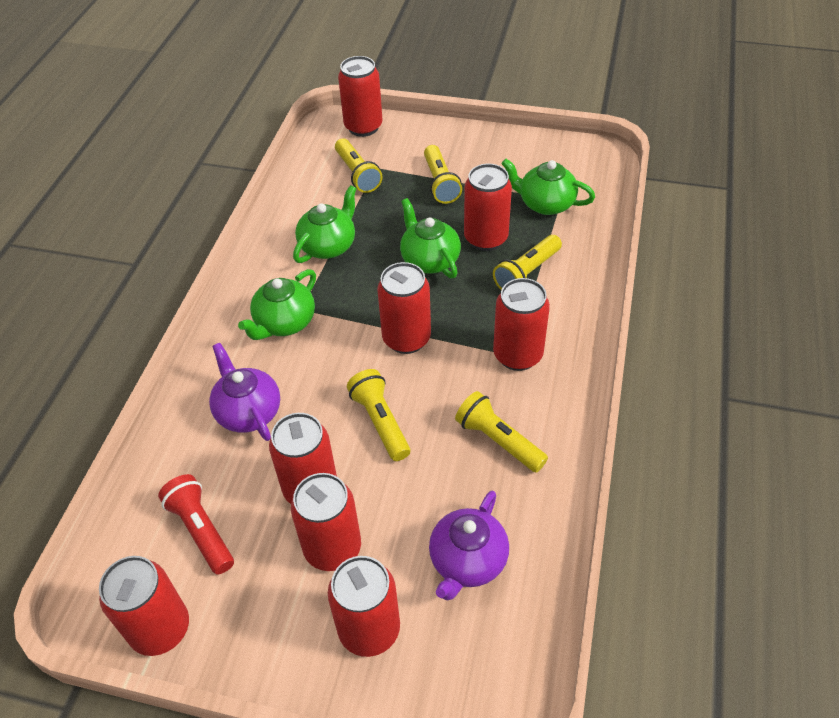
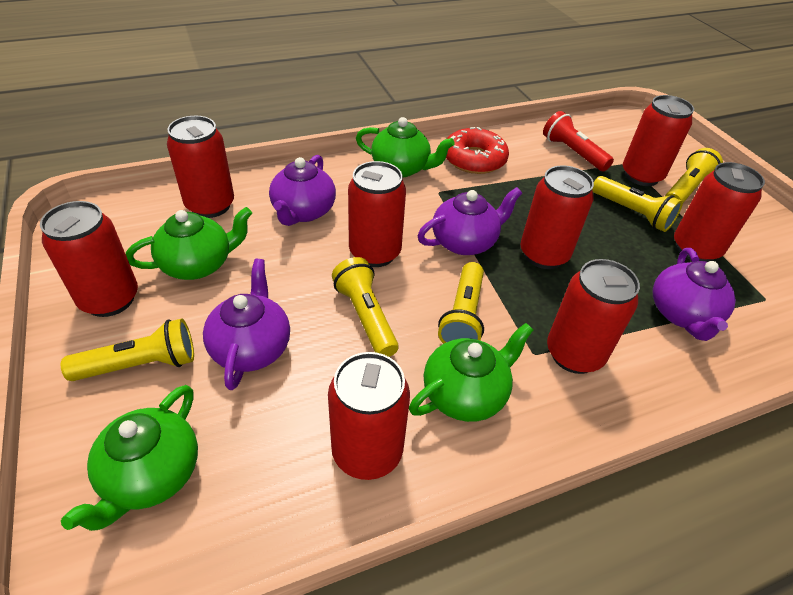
purple teapot: 2 -> 4
red donut: 0 -> 1

